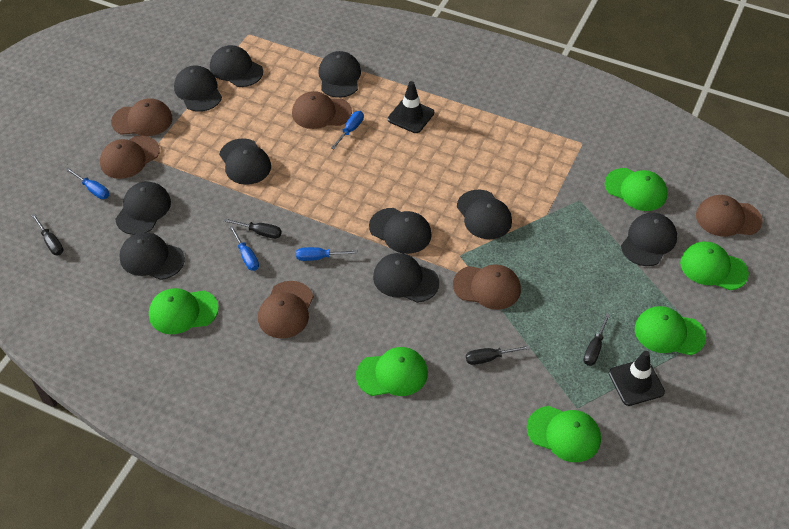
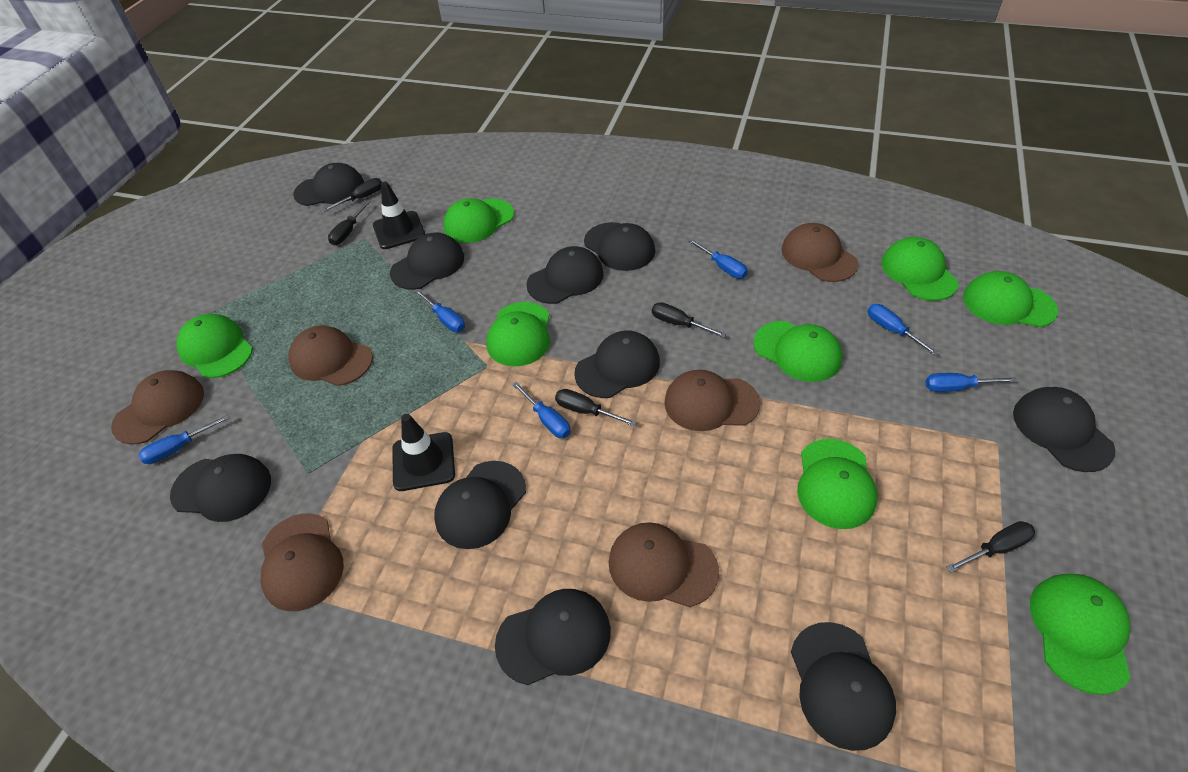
black screwdriver: 4 -> 5
blue screwdriver: 4 -> 6
green cap: 6 -> 8

